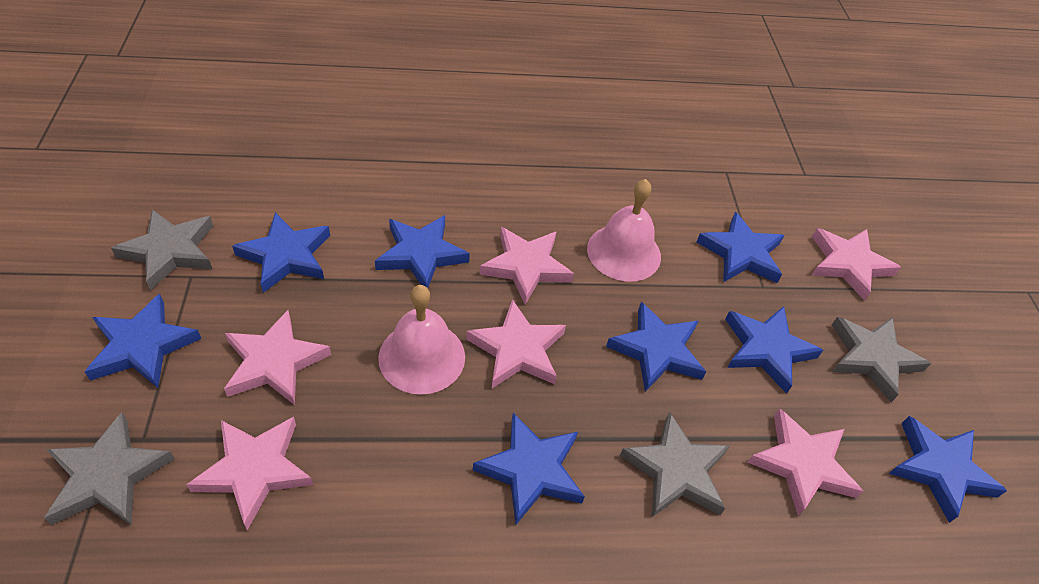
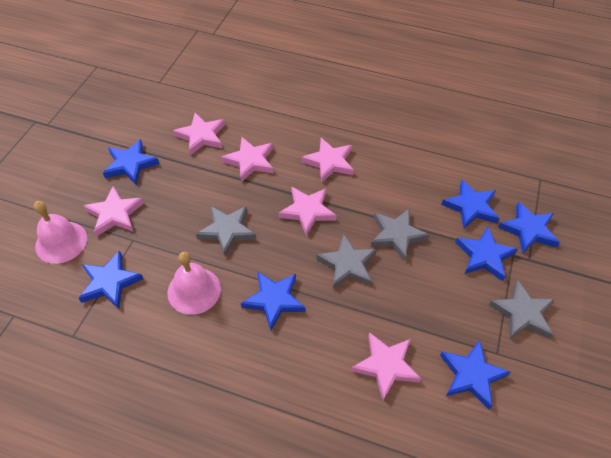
blue star: 8 -> 7

